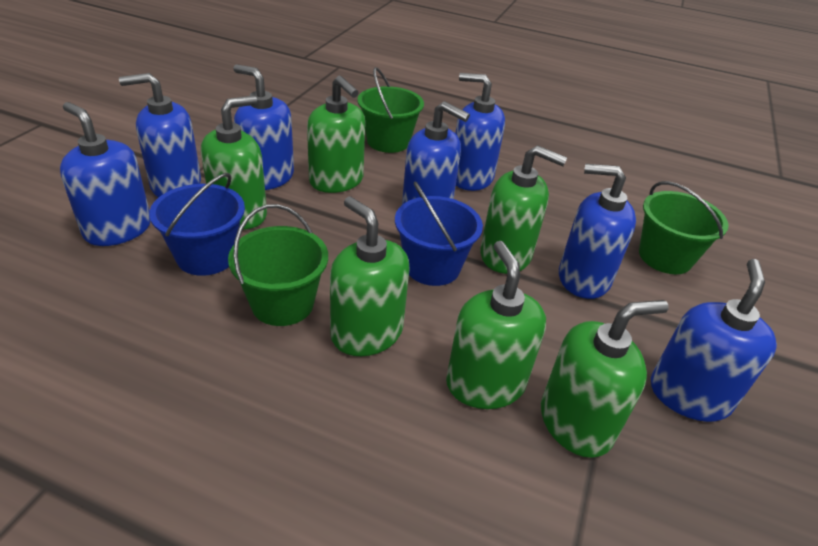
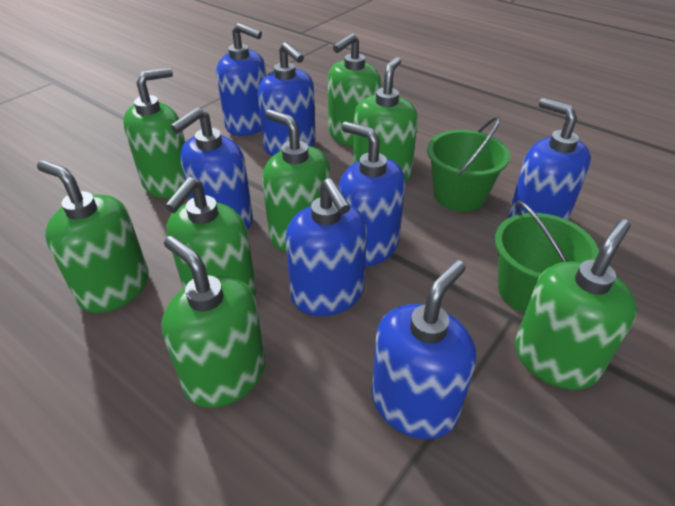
blue bucket: 2 -> 0
green bucket: 3 -> 2
green soap dispenser: 6 -> 8

